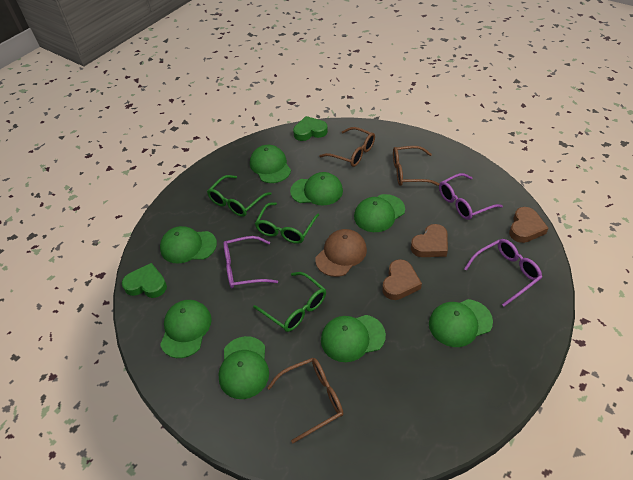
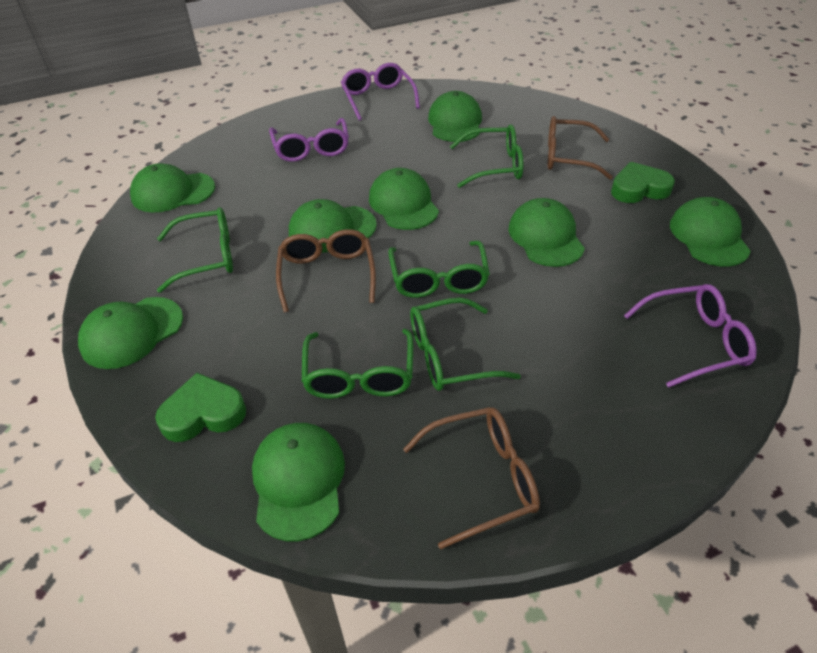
brown cap: 1 -> 0
brown heart: 3 -> 0
green glasses: 3 -> 5

